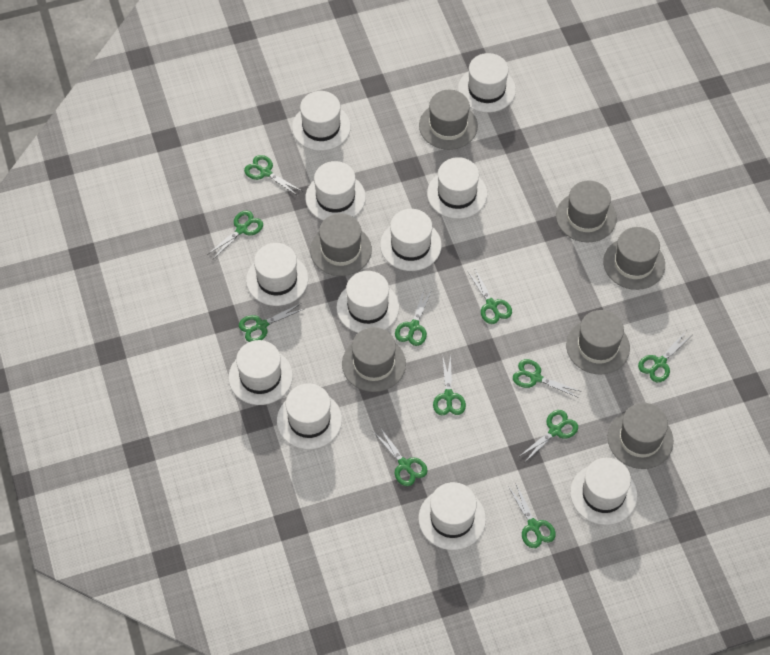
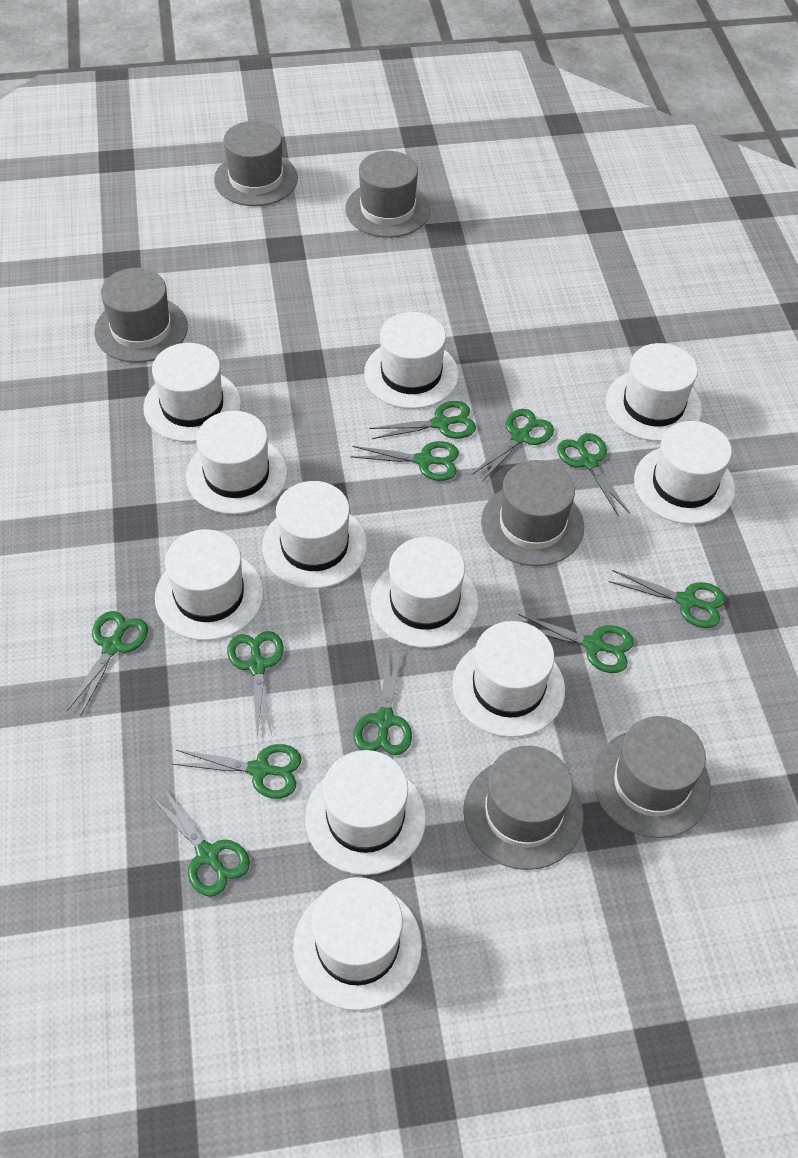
grey hat: 7 -> 6

